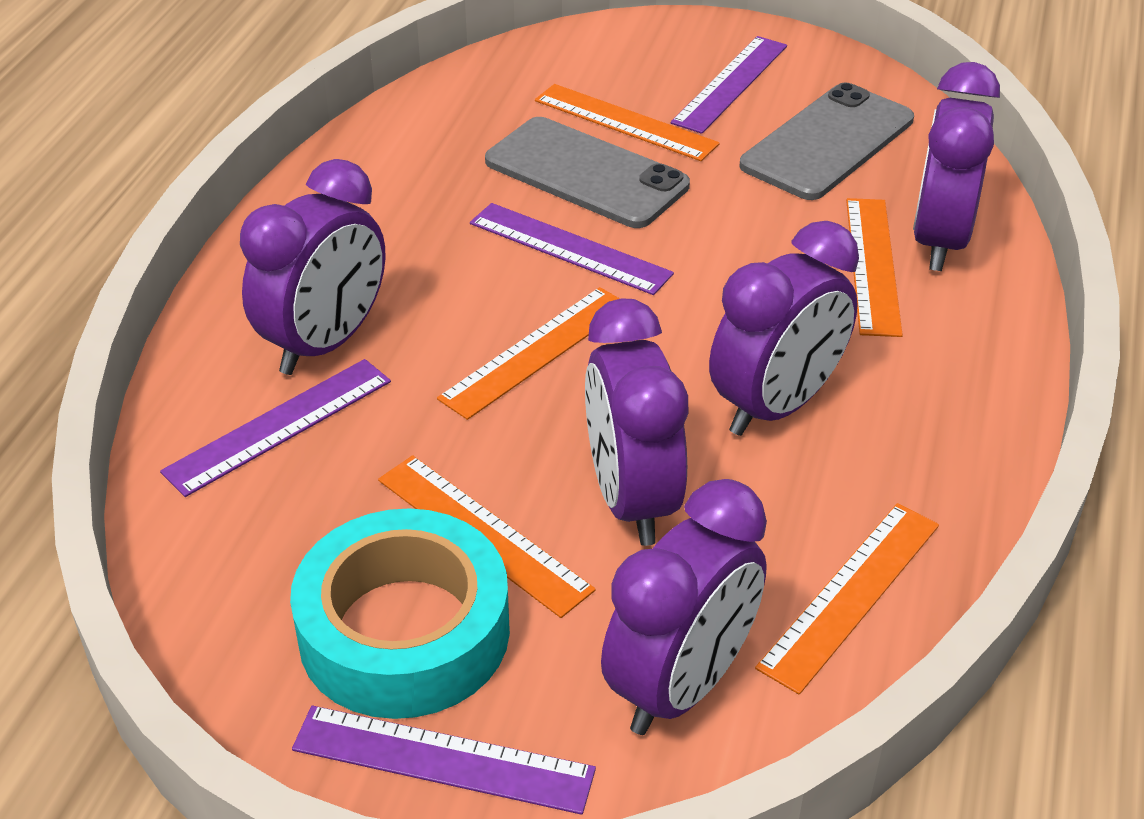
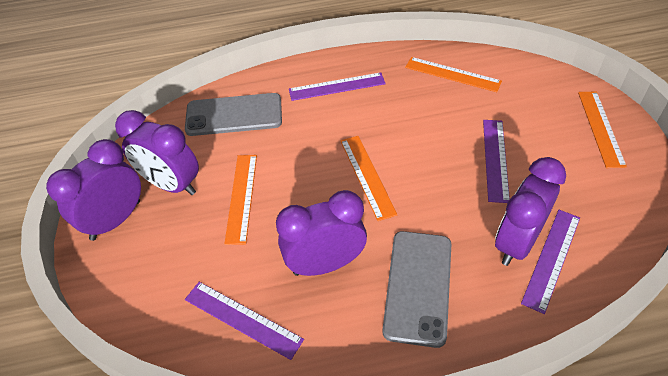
orange ruler: 5 -> 4
purple clock: 5 -> 4
turquoise tape: 1 -> 0

